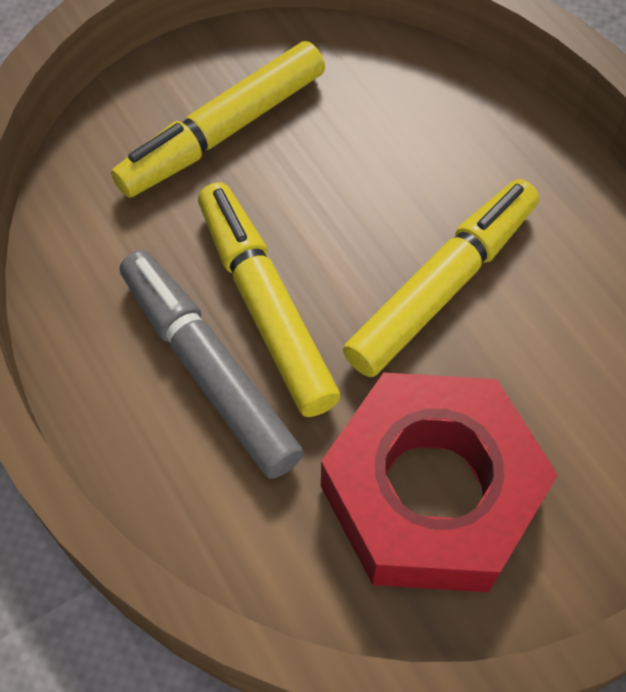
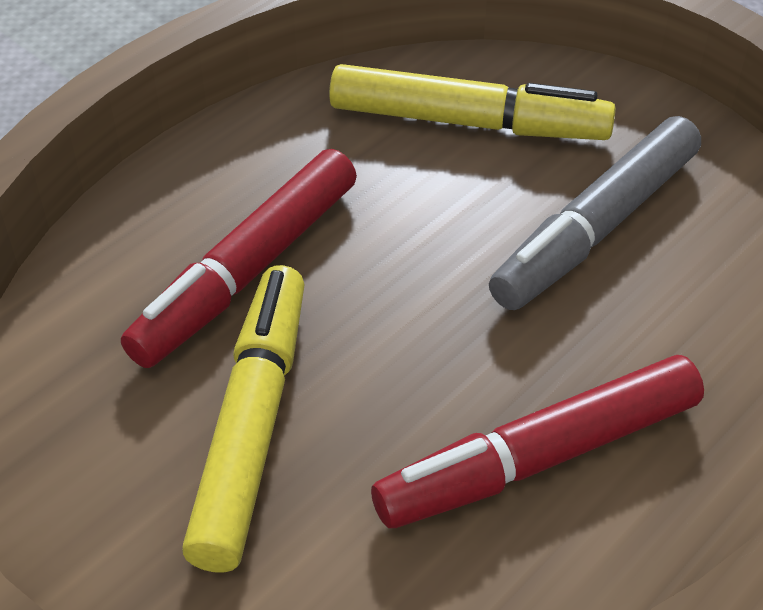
red marker: 0 -> 2
red nut: 1 -> 0
yellow marker: 3 -> 2

